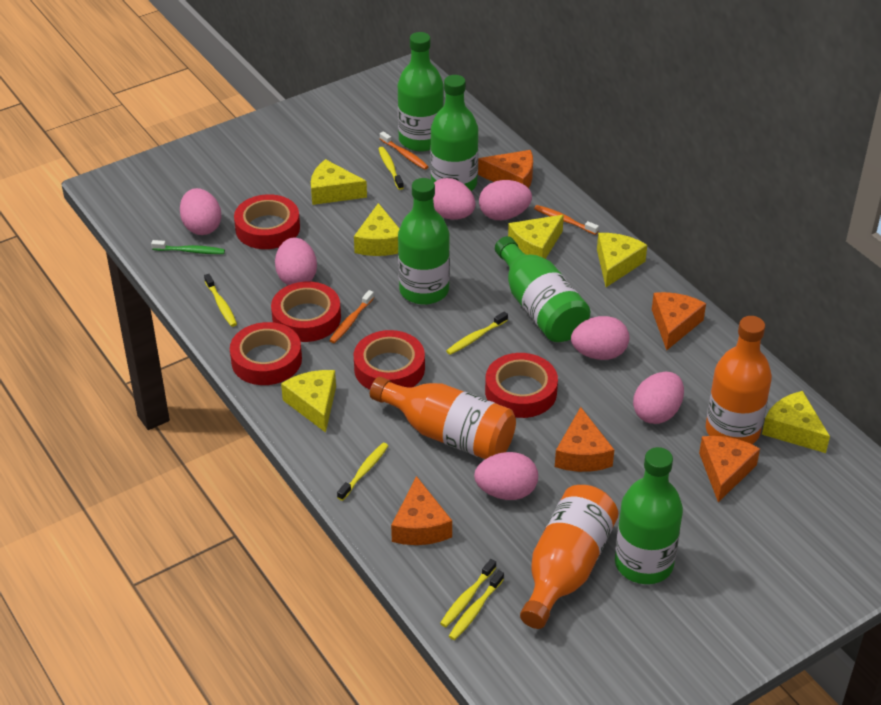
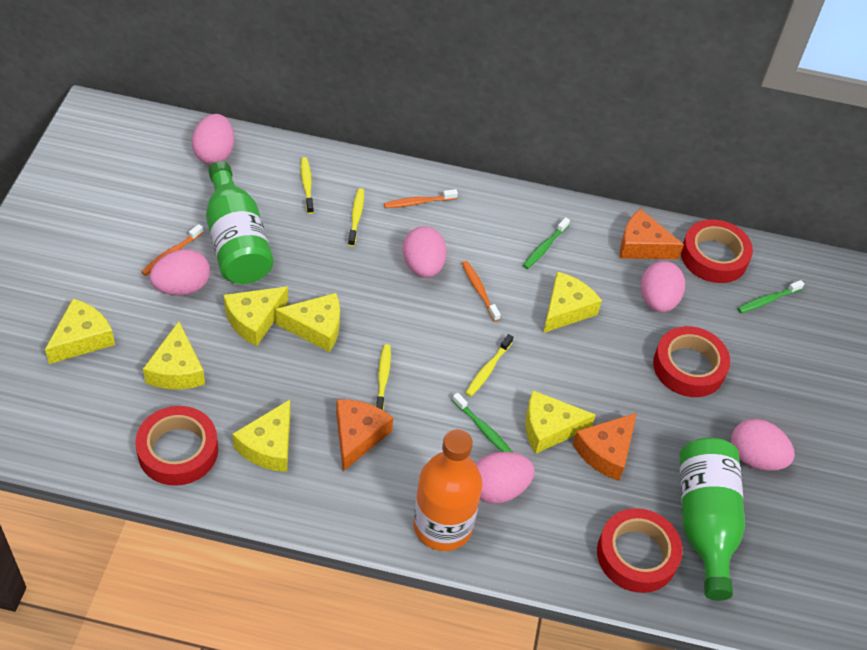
green bottle: 5 -> 2
green toothbrush: 1 -> 3
orange bottle: 3 -> 1
orange cheese: 5 -> 3
pink egg: 7 -> 6
red tape: 5 -> 4
yellow cheese: 6 -> 7
yellow toothbrush: 6 -> 4

